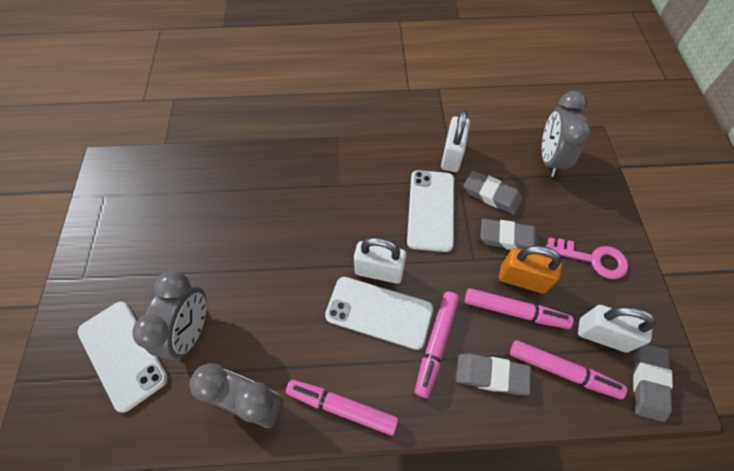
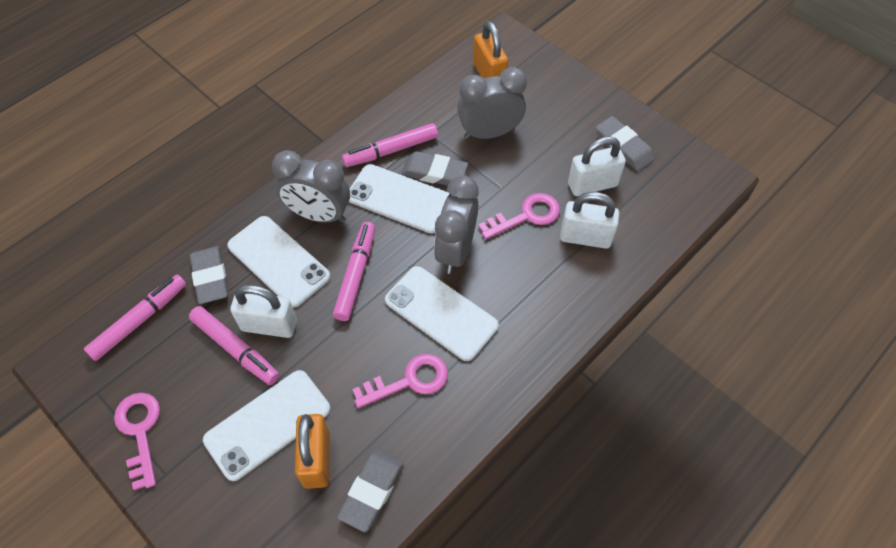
orange padlock: 1 -> 2
pink key: 1 -> 3
white phone: 3 -> 4

